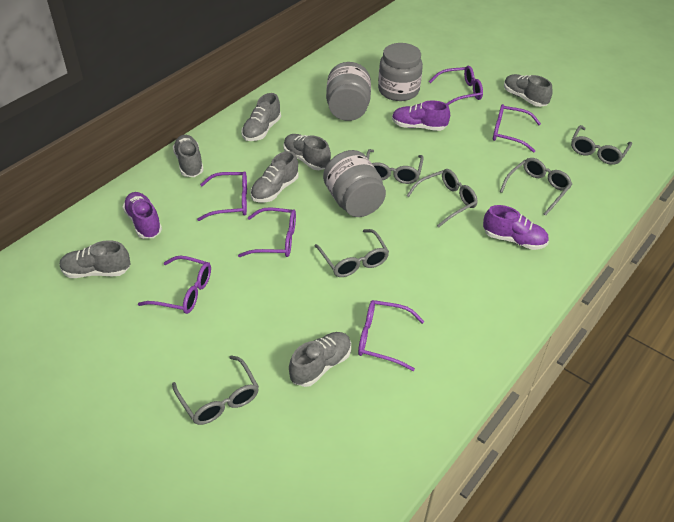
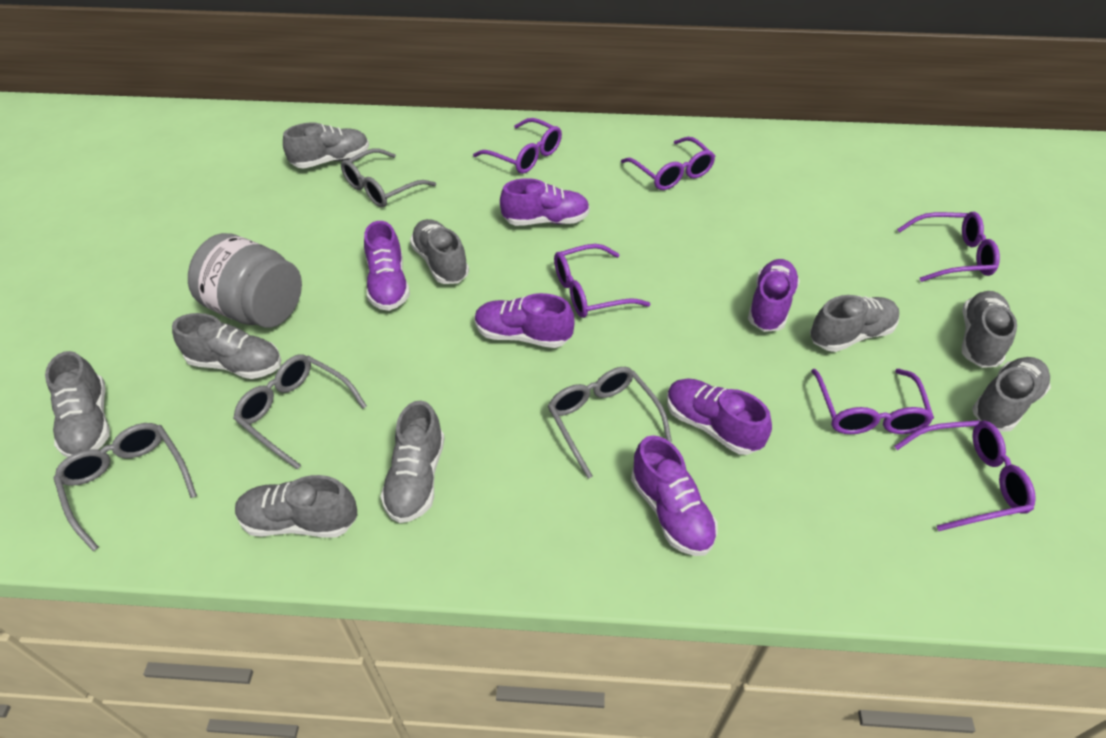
grey glasses: 6 -> 4
grey jar: 3 -> 1
grey shoe: 7 -> 9
purple shoe: 3 -> 6

